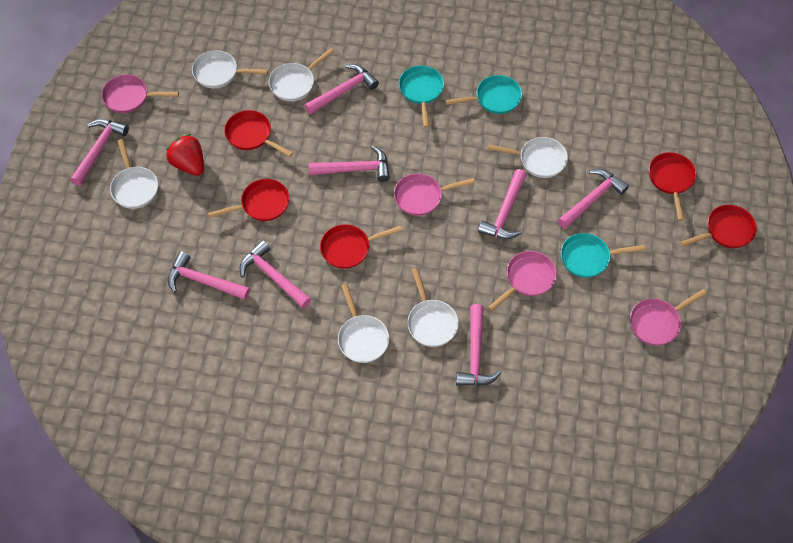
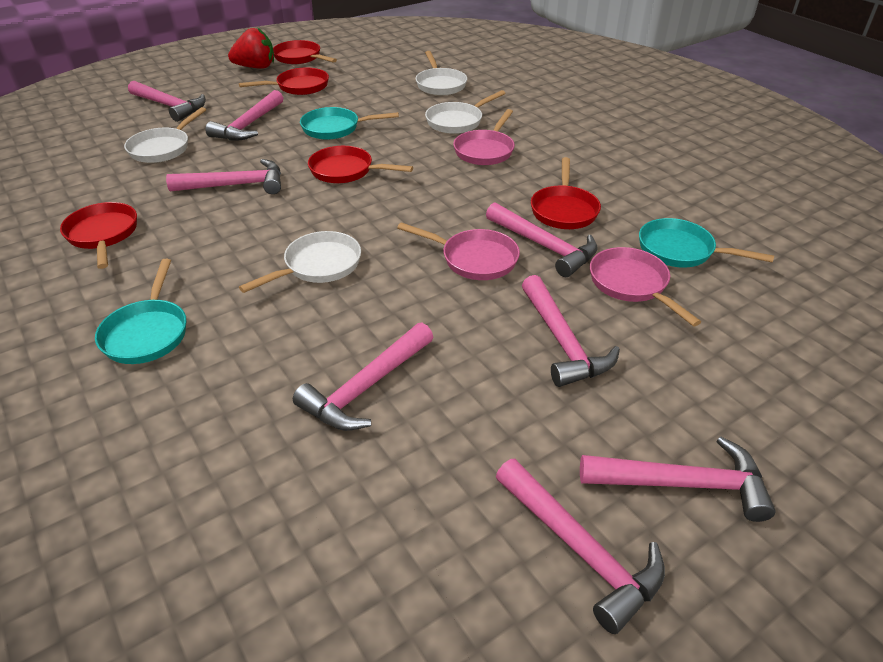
pink pan: 4 -> 3
white pan: 6 -> 4

